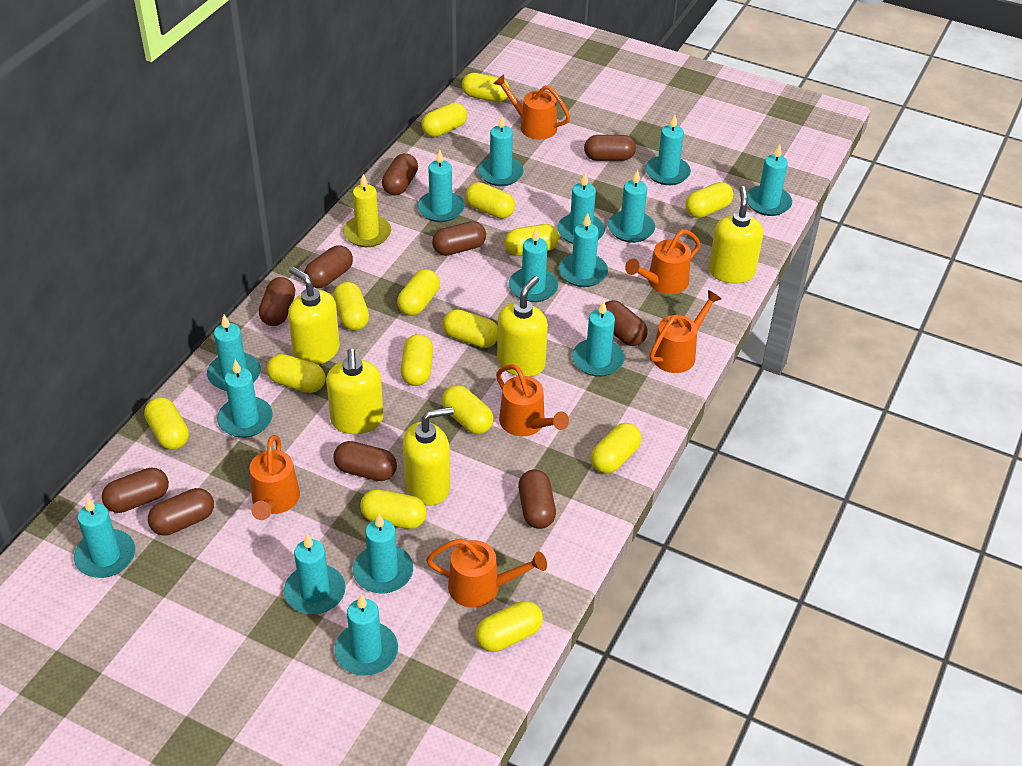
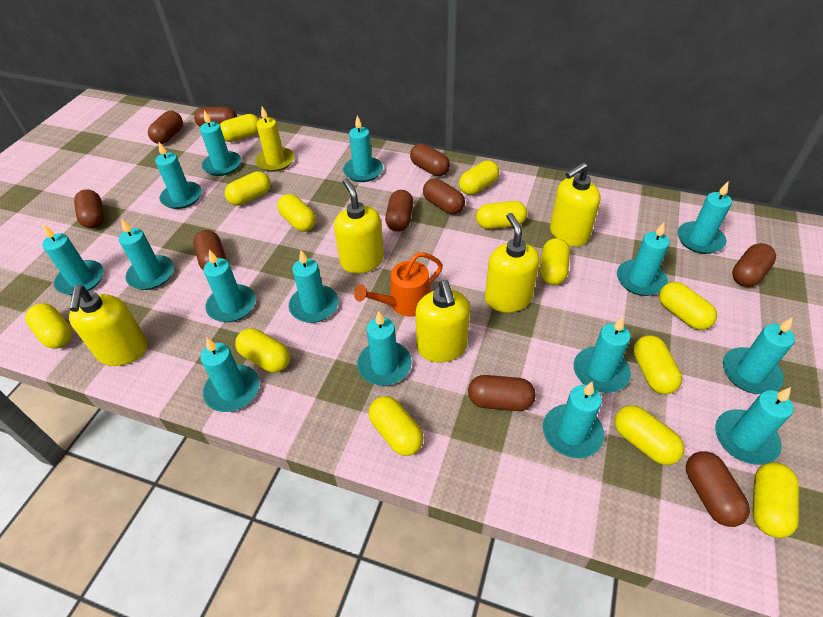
orange watering can: 6 -> 1
yellow capsule: 15 -> 13

